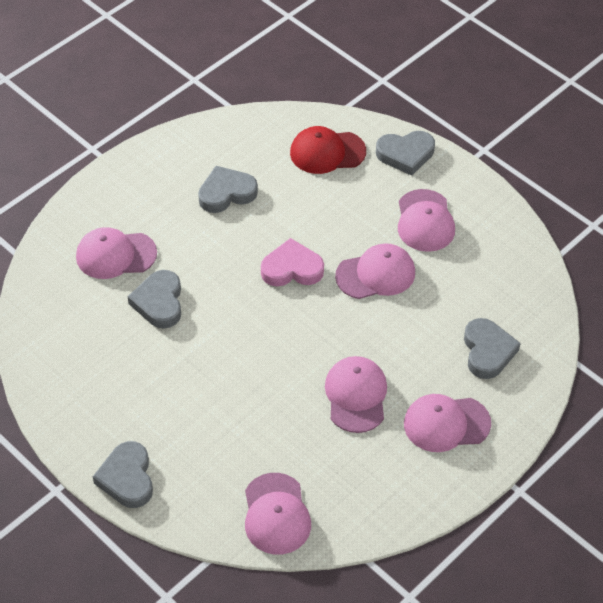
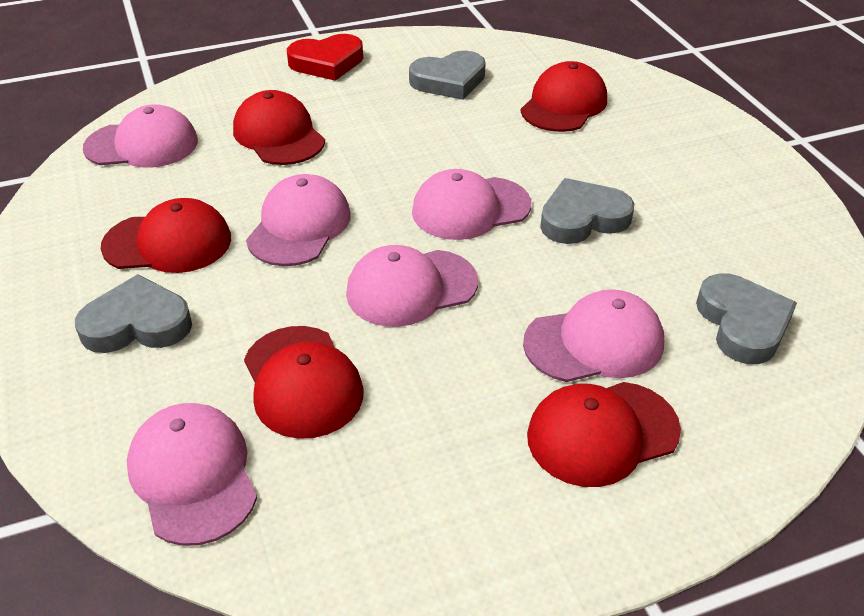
grey heart: 5 -> 4
pink heart: 1 -> 0
red cap: 1 -> 5
red heart: 0 -> 1

